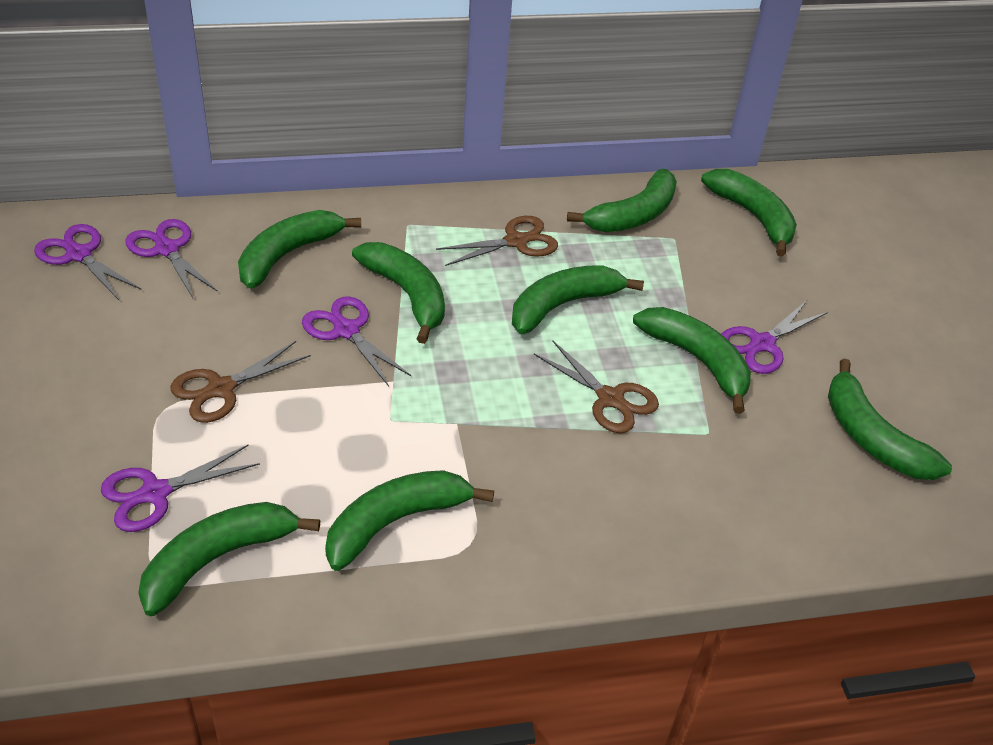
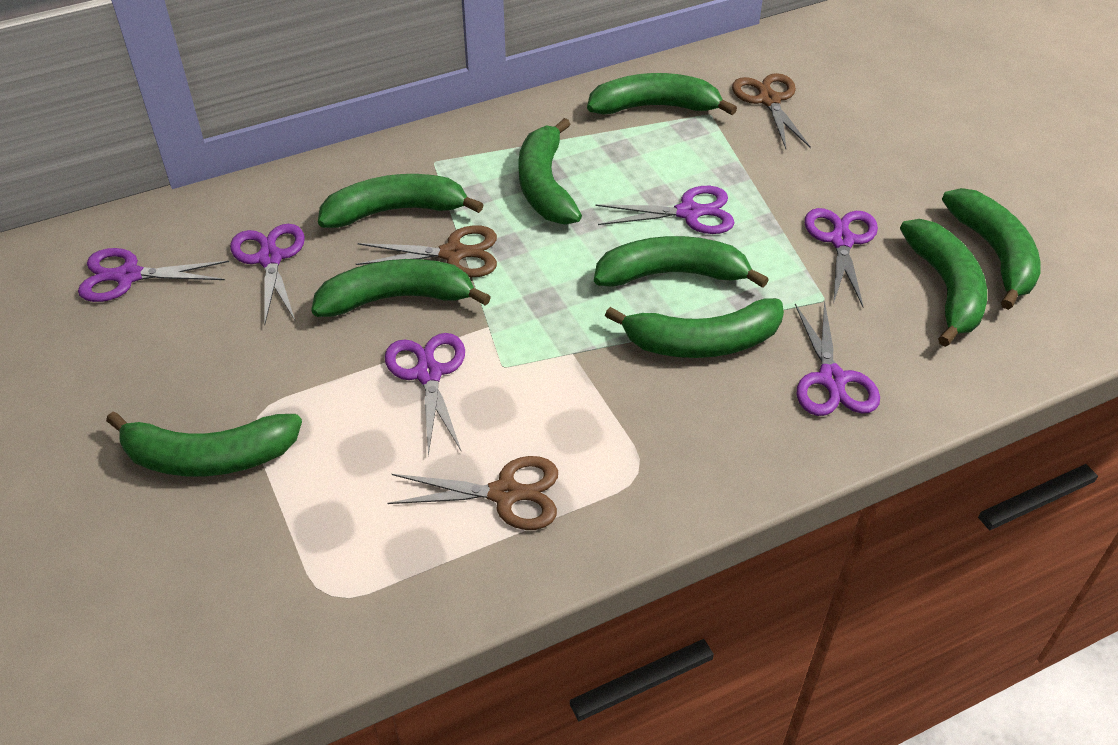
purple scissors: 5 -> 6

